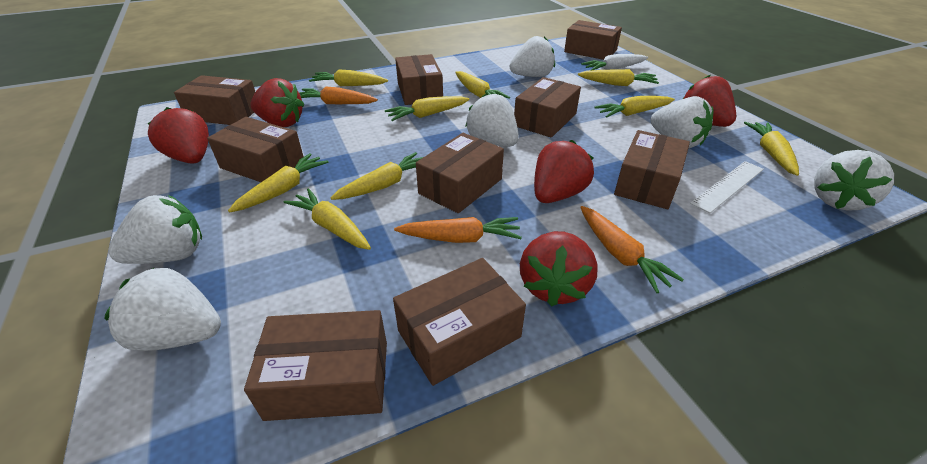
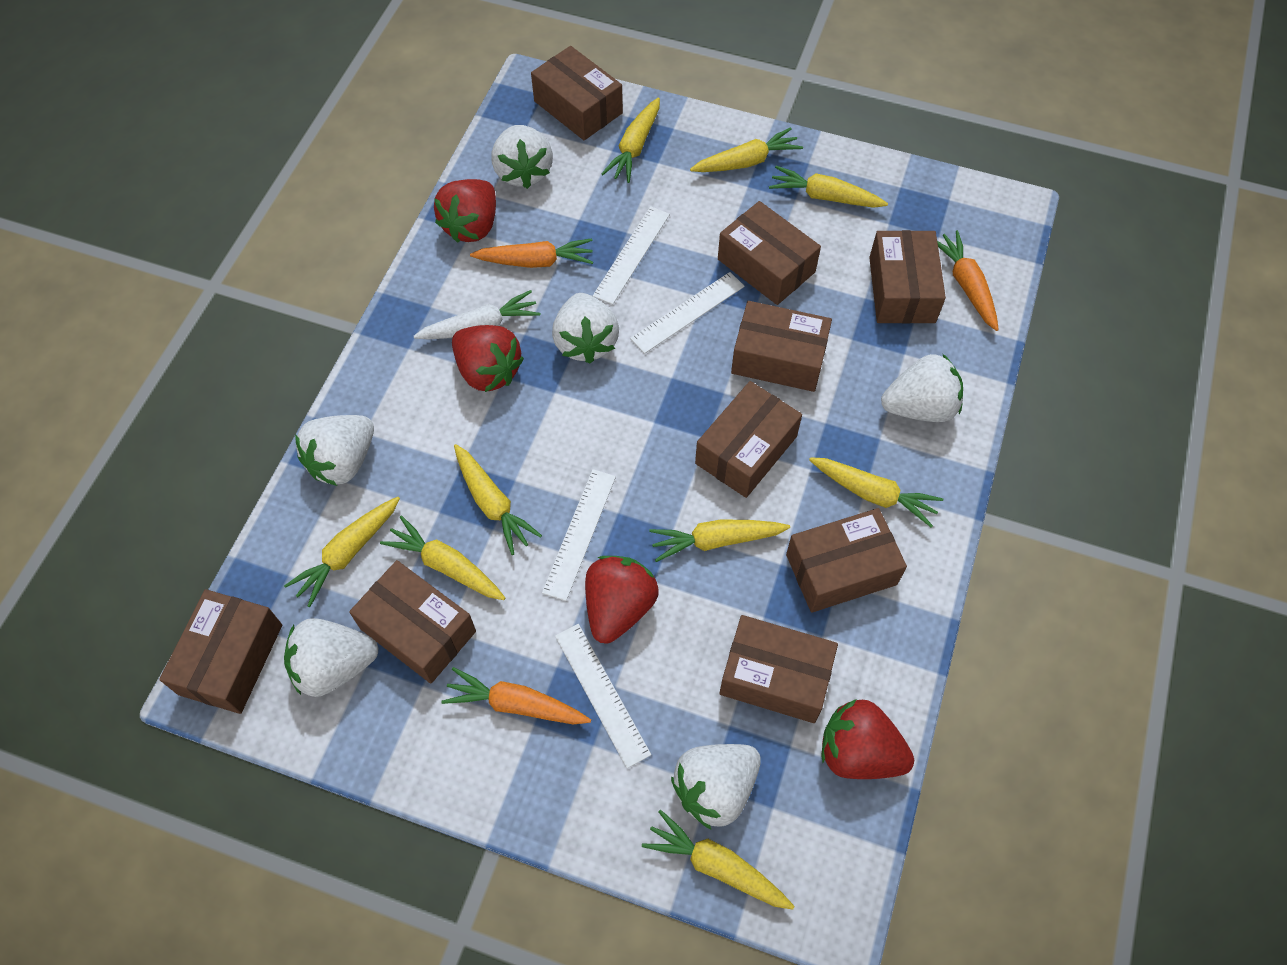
red strawberry: 5 -> 4
white ruler: 1 -> 4

